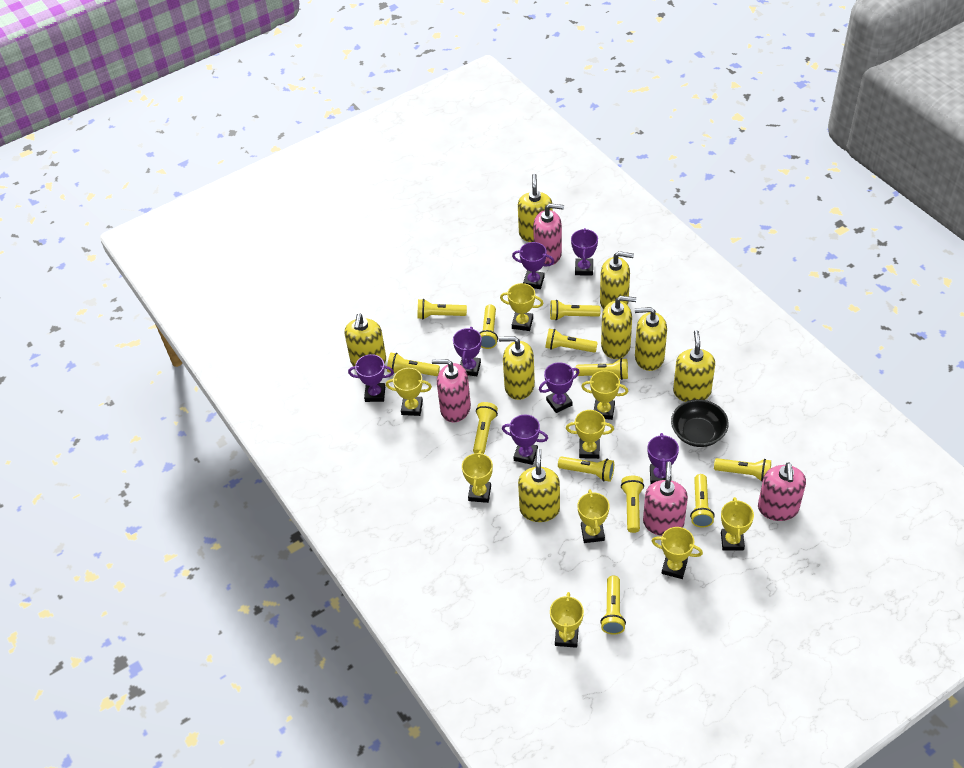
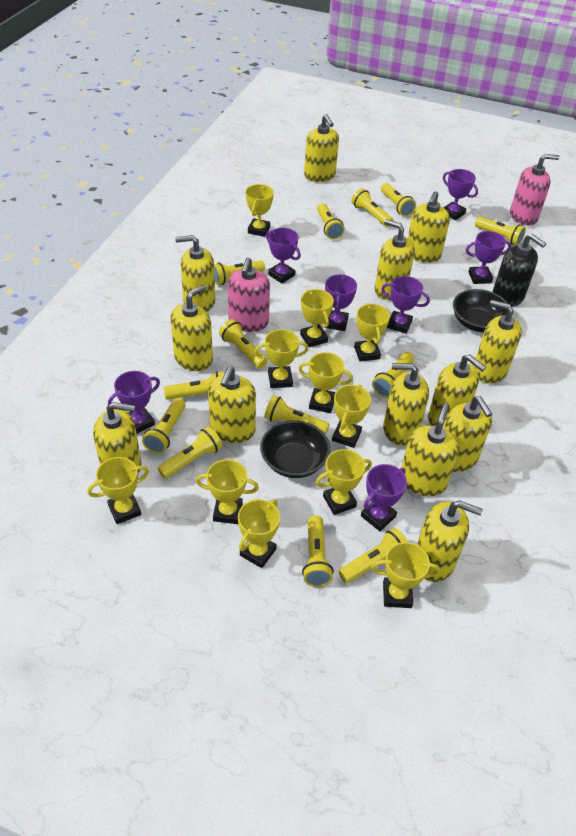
black bowl: 1 -> 2
black soap dispenser: 0 -> 1
pink soap dispenser: 4 -> 2
yellow flashlight: 12 -> 13
yellow soap dispenser: 8 -> 13
yellow trophy: 9 -> 11

